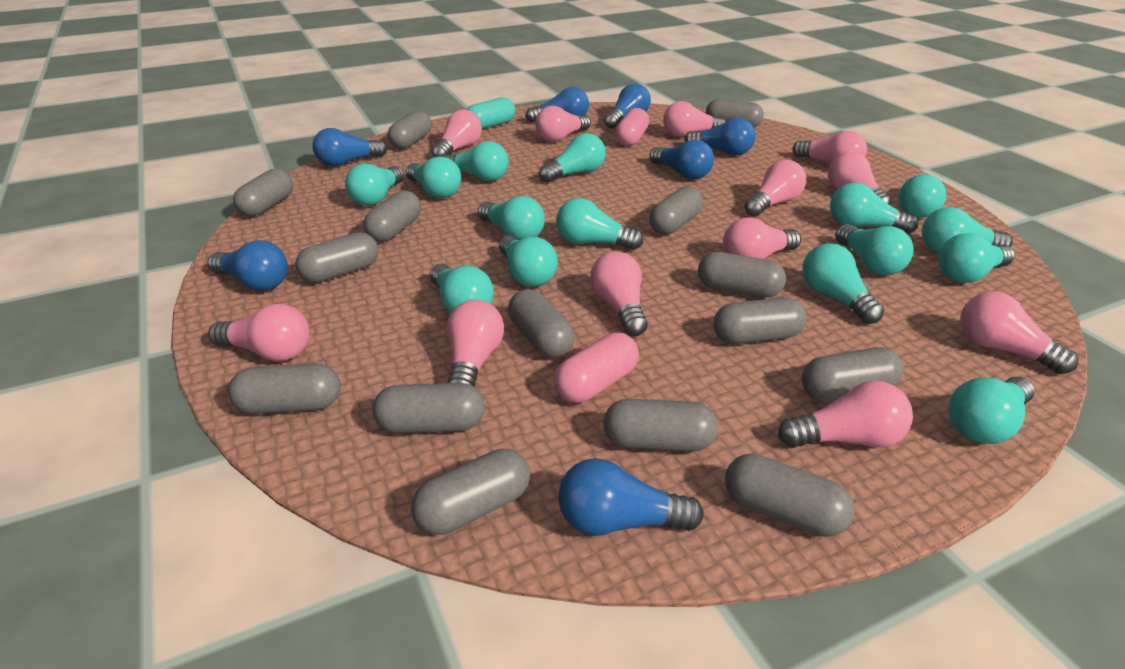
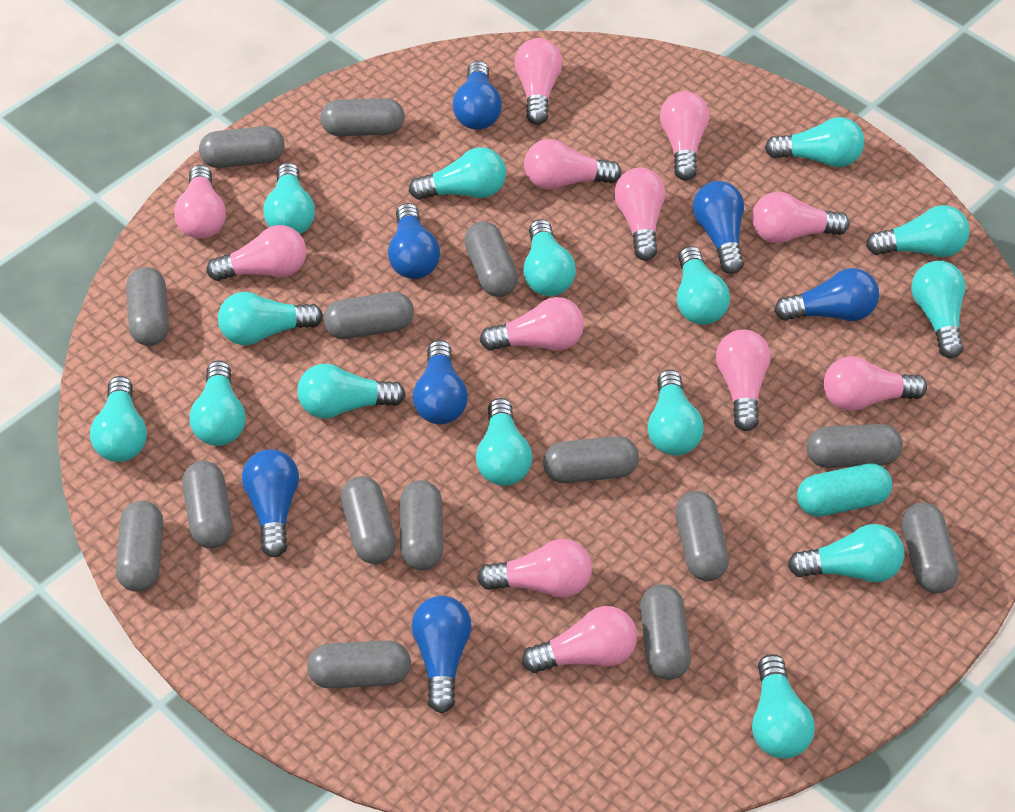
pink capsule: 2 -> 0

